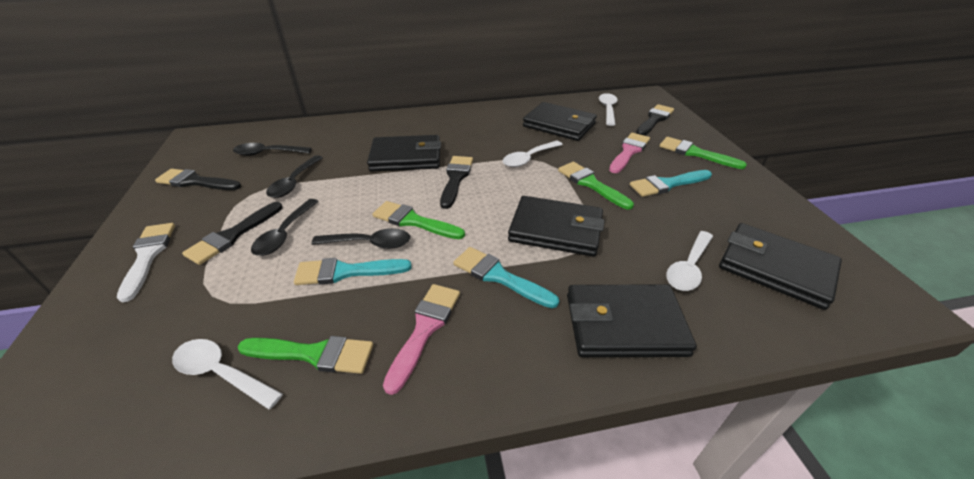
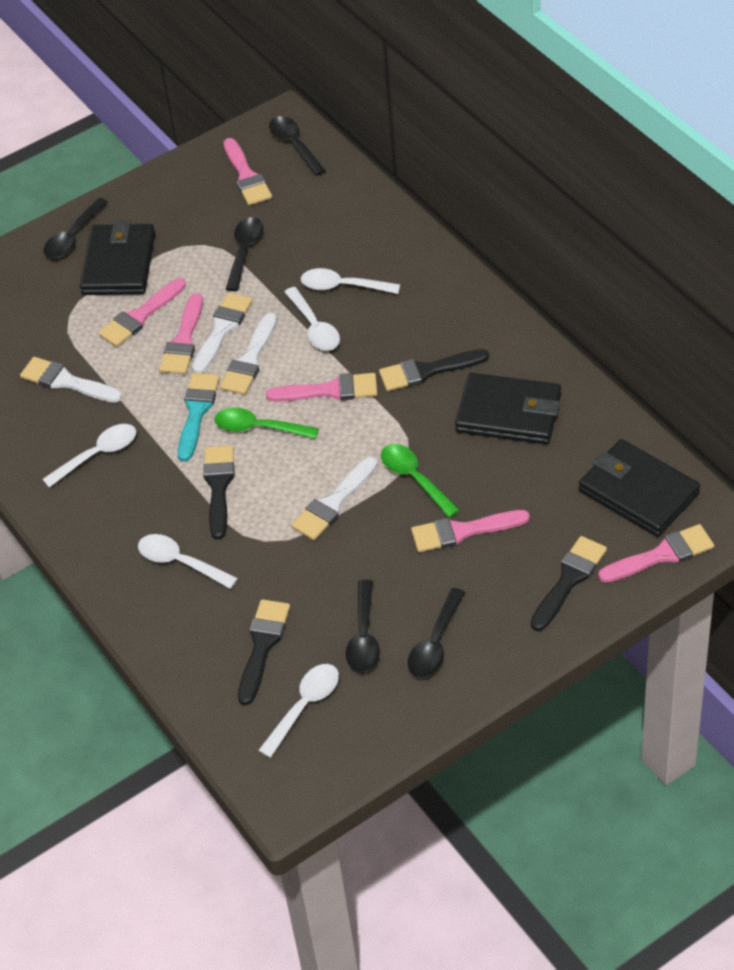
black spoon: 4 -> 5
black wallet: 5 -> 3
green brush: 4 -> 0
green spoon: 0 -> 2
pink brush: 2 -> 6
turquoise brush: 3 -> 1
white brush: 1 -> 4
white spoon: 4 -> 5

